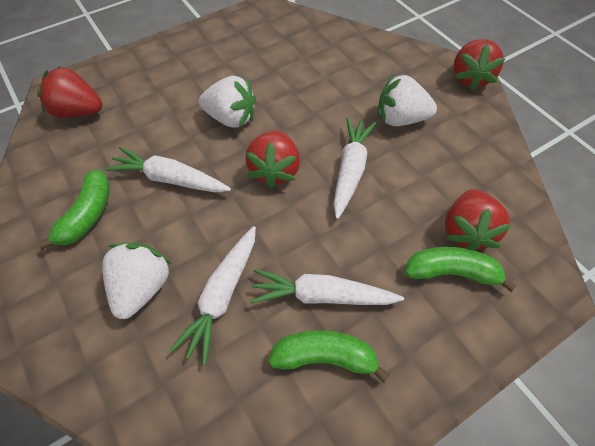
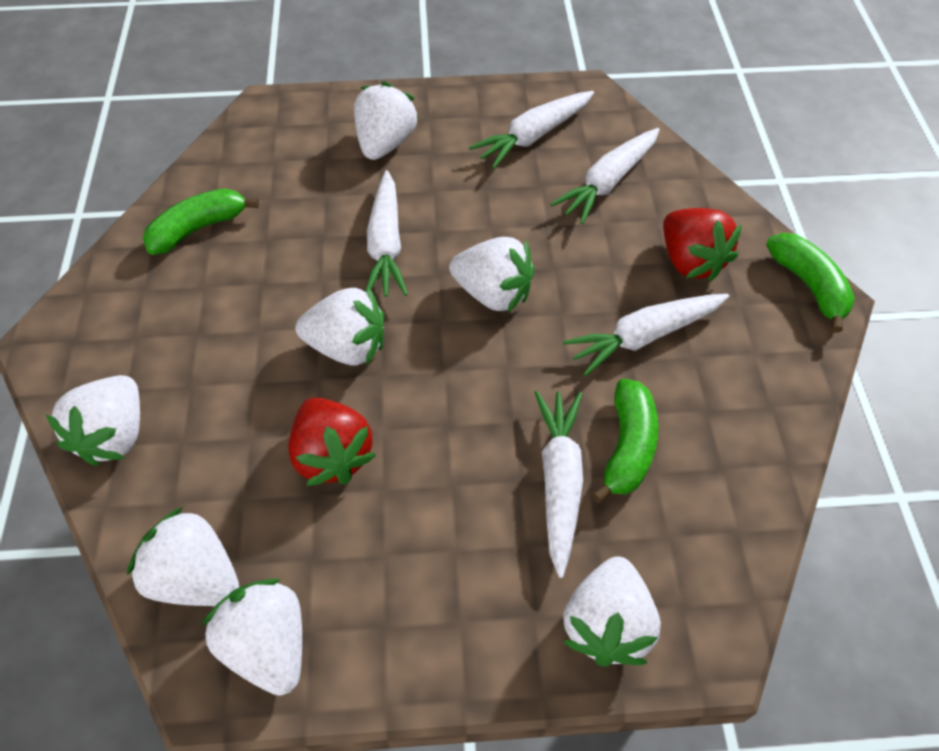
red strawberry: 4 -> 2
white carrot: 4 -> 5
white strawberry: 3 -> 7

